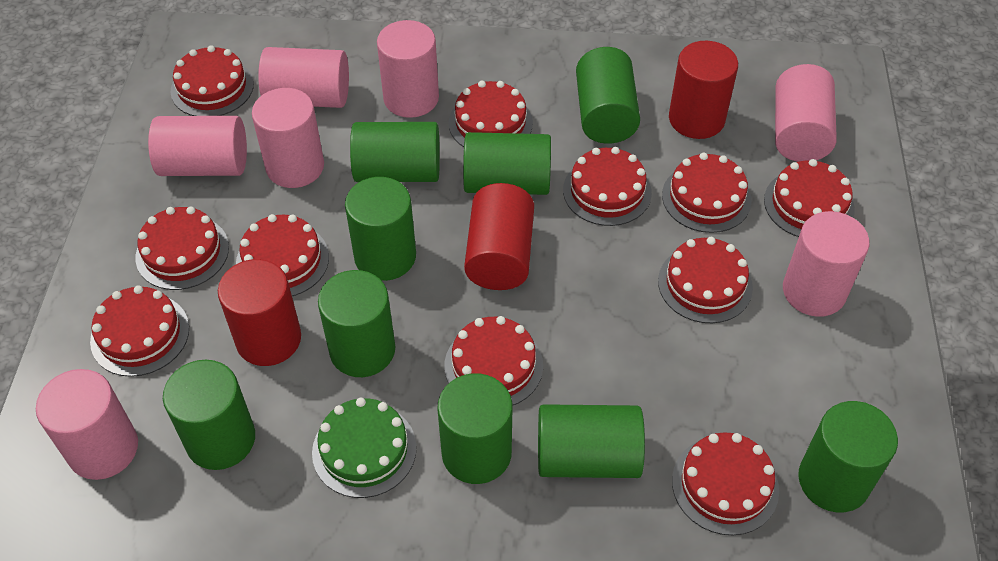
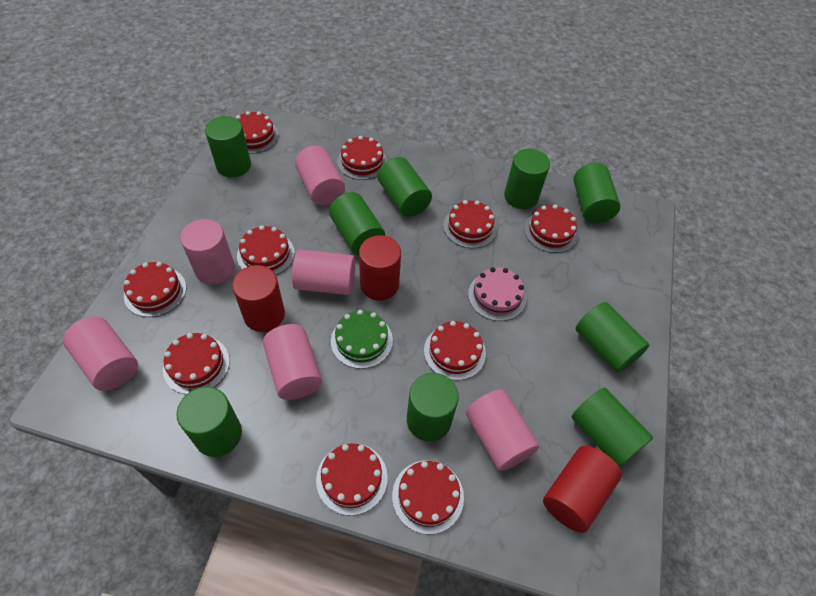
pink cake: 0 -> 1
pink cylinder: 7 -> 6
red cake: 11 -> 10

